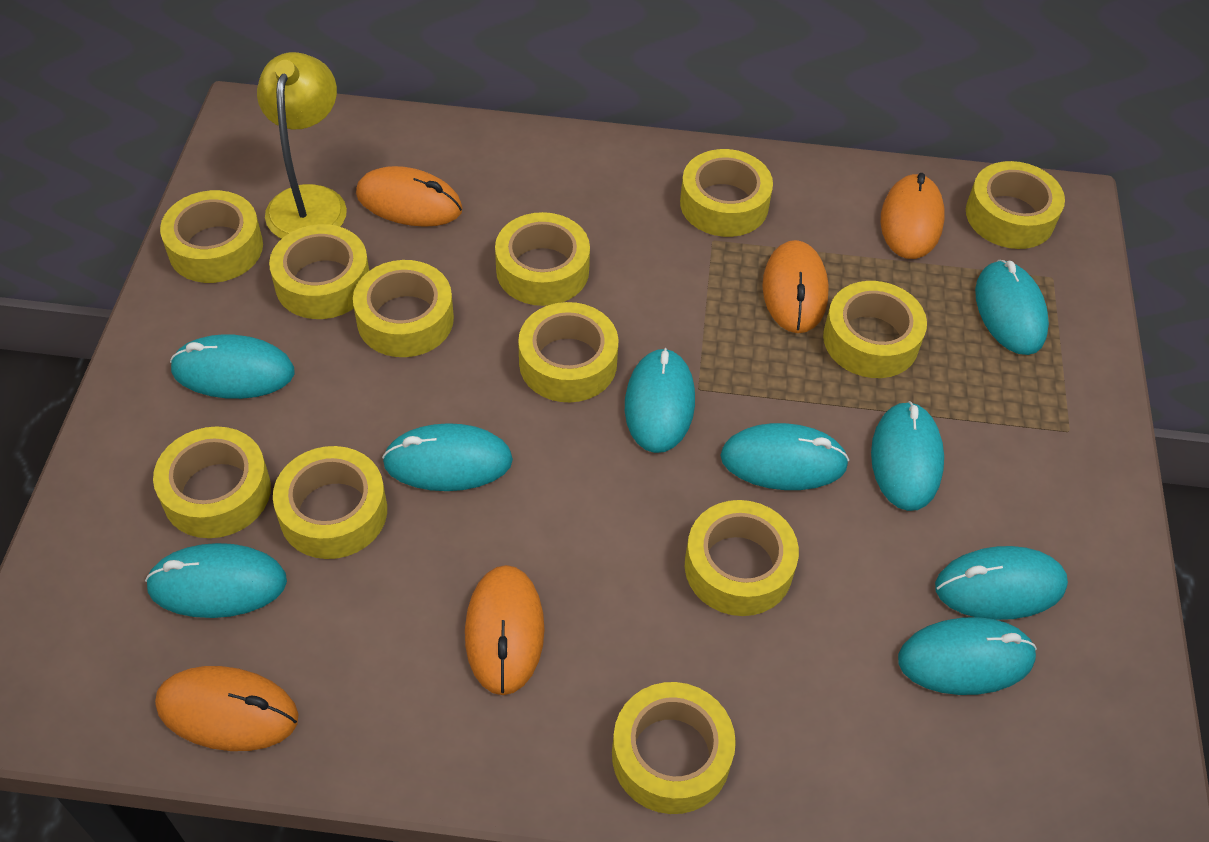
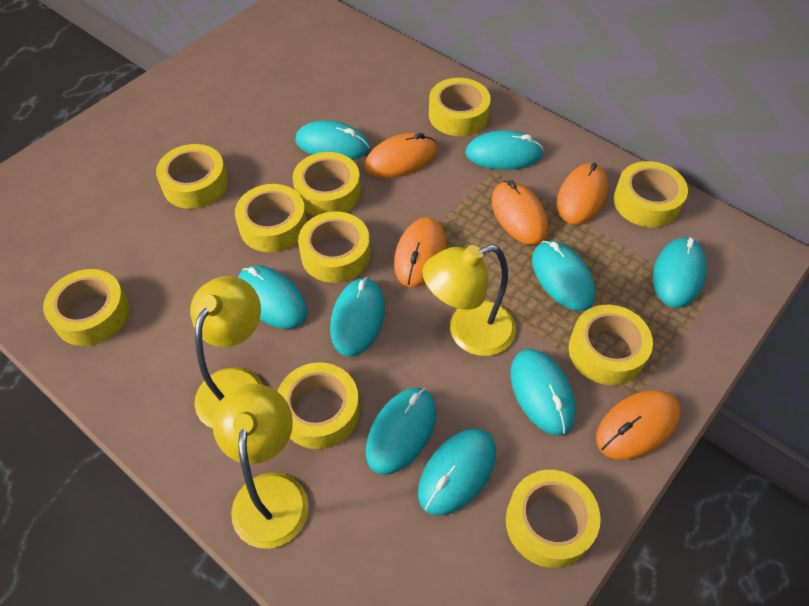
yellow lamp: 1 -> 3
yellow tape: 12 -> 10

